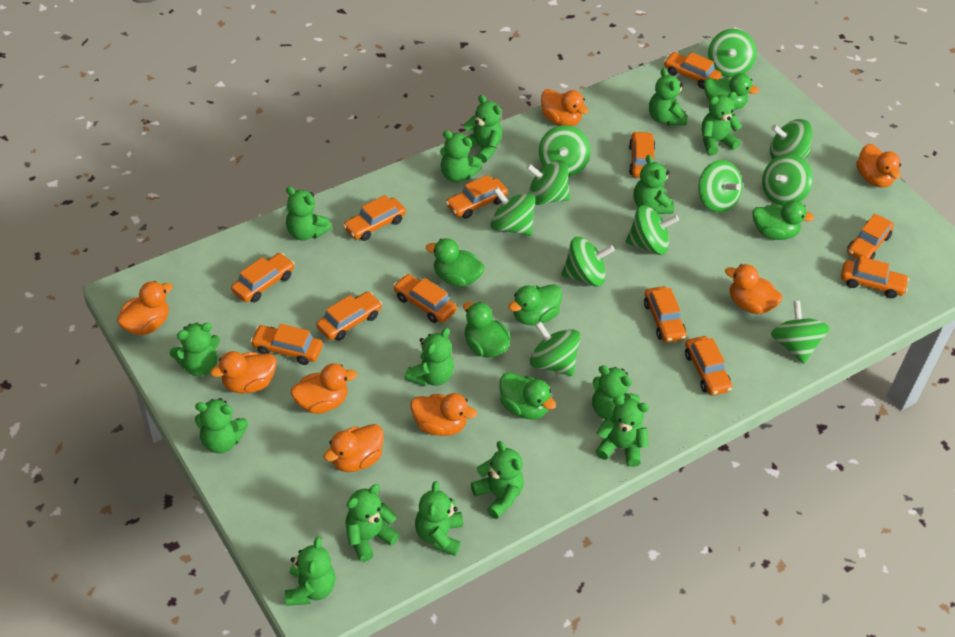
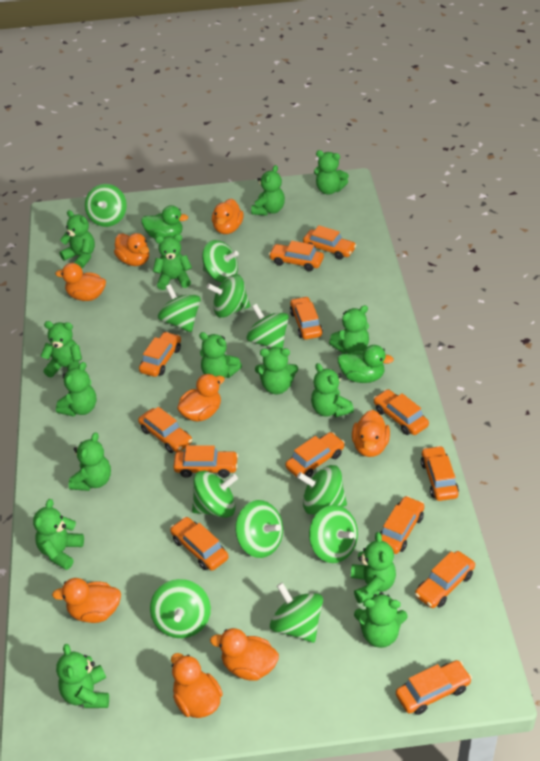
green duck: 6 -> 2
orange car: 12 -> 13

